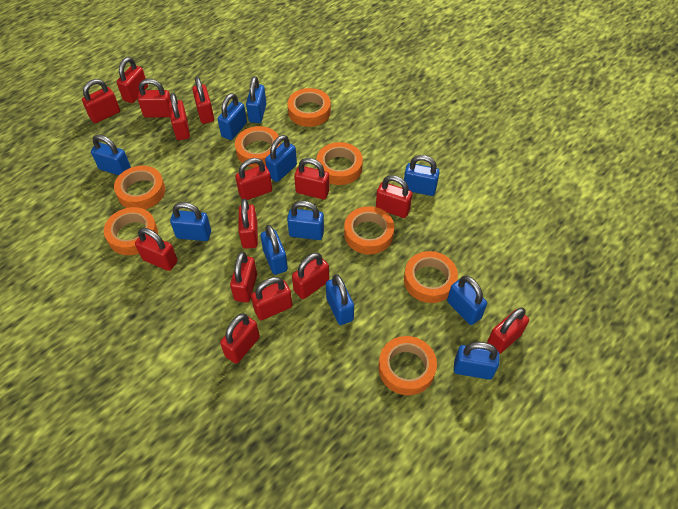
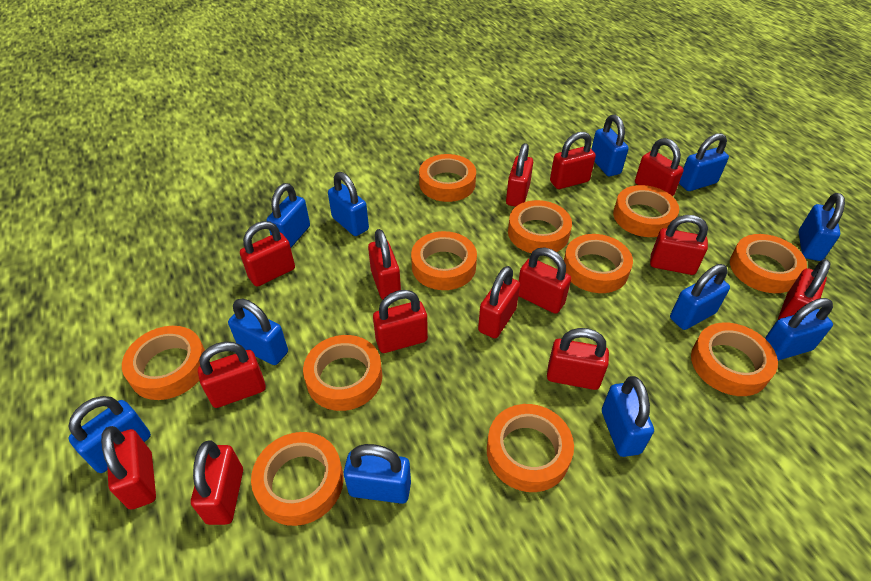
orange tape: 8 -> 11
red padlock: 15 -> 14

